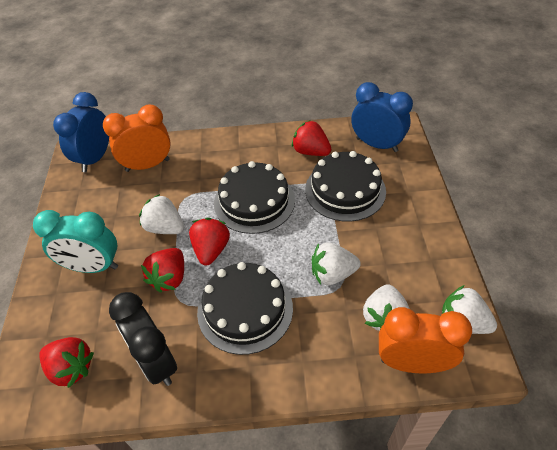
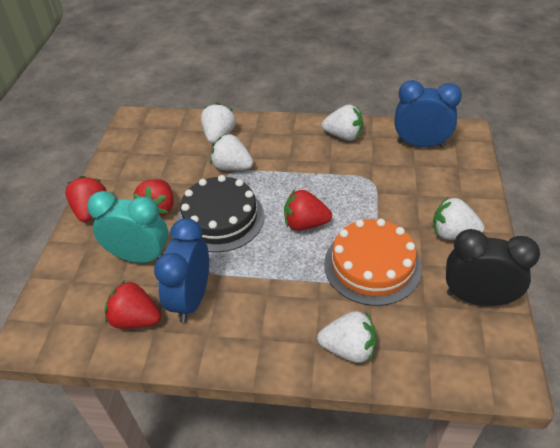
black cake: 3 -> 1
orange cake: 0 -> 1
orange clock: 2 -> 0
white strawberry: 4 -> 5

